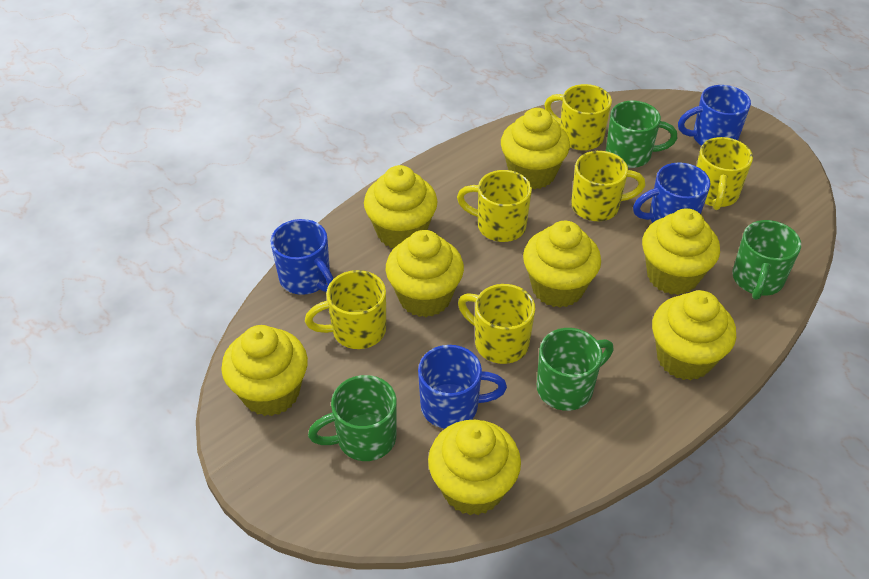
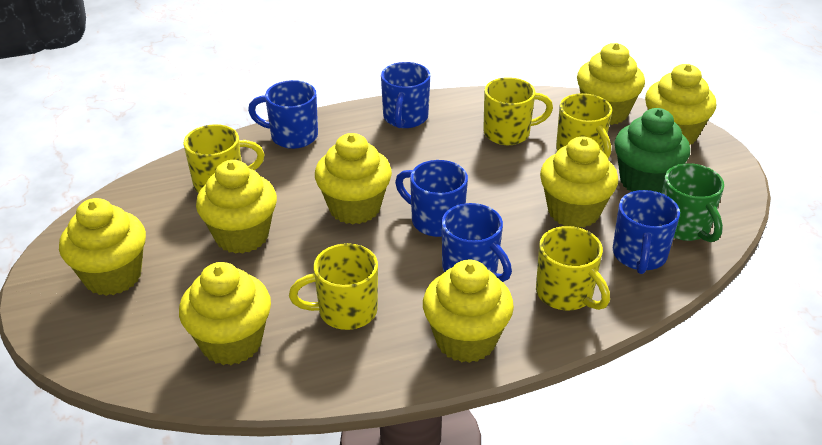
blue mug: 4 -> 5
green cupcake: 0 -> 1
green mug: 4 -> 1
yellow mug: 6 -> 5

